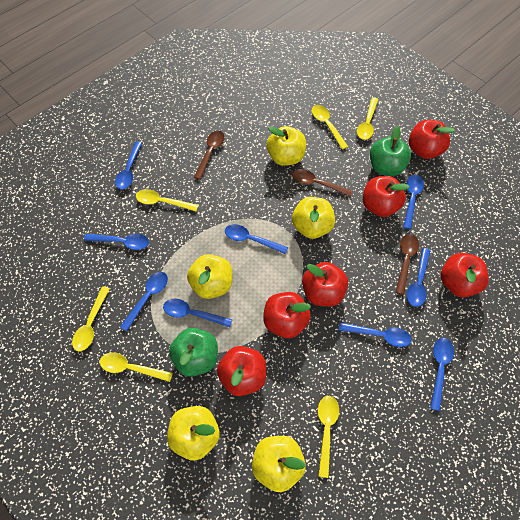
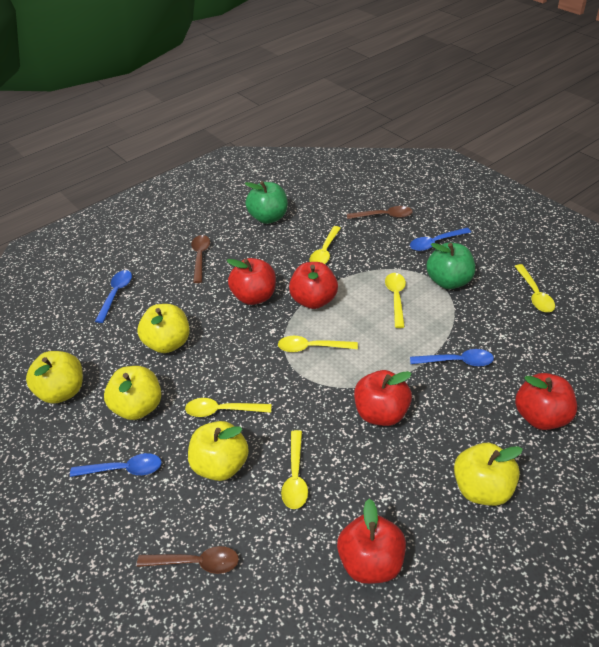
blue spoon: 9 -> 4
red apple: 6 -> 5

